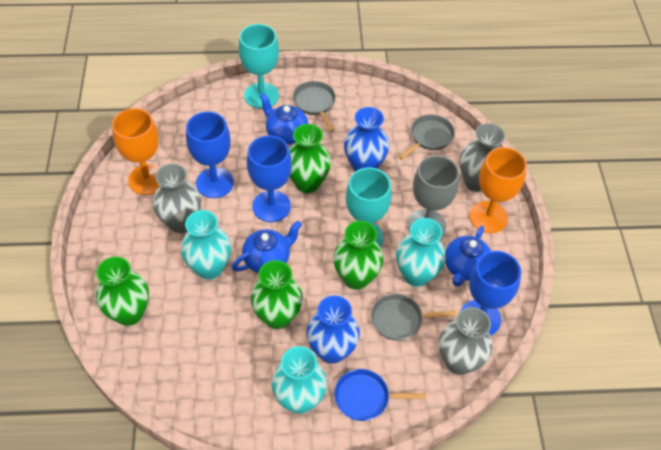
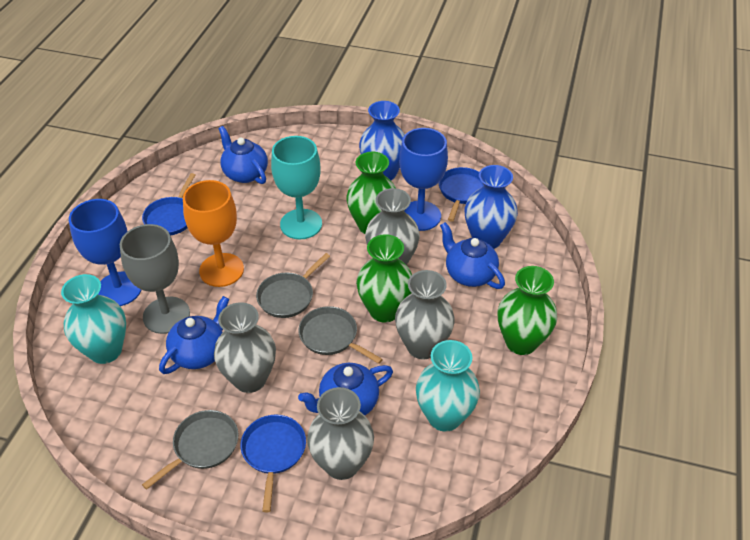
blue goblet: 3 -> 2
blue pan: 1 -> 3
blue teapot: 3 -> 4
green vase: 4 -> 3
grey vase: 3 -> 4
orange goblet: 2 -> 1
turquoise goblet: 2 -> 1
turquoise vase: 3 -> 2

